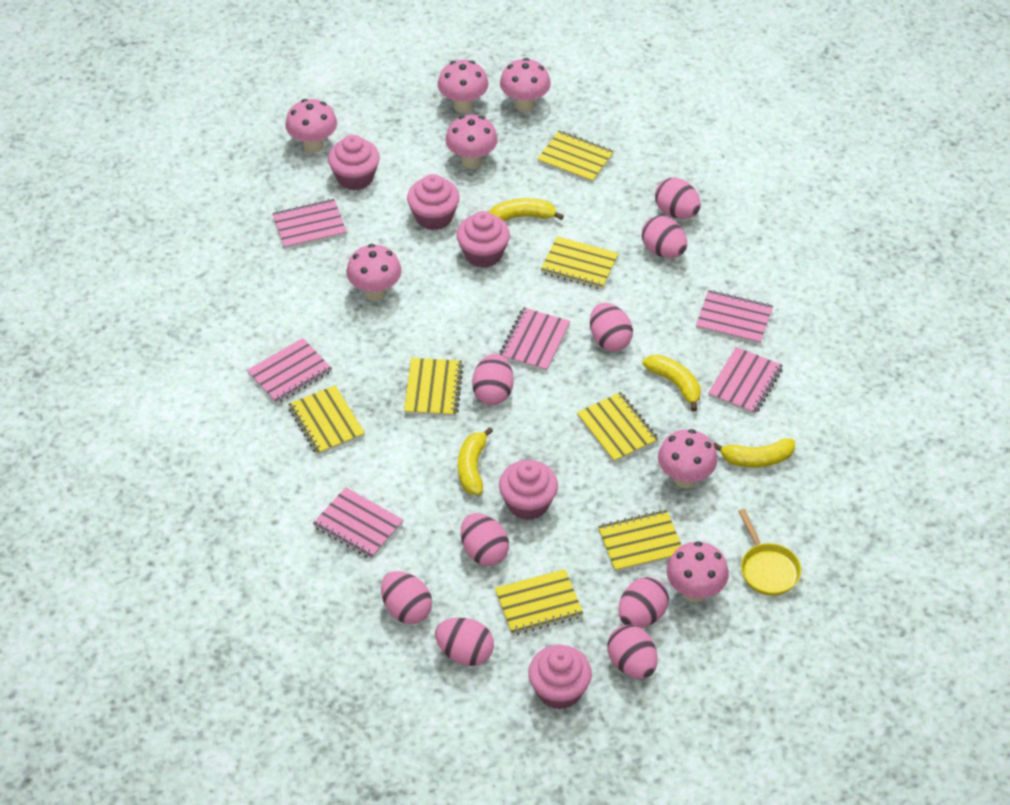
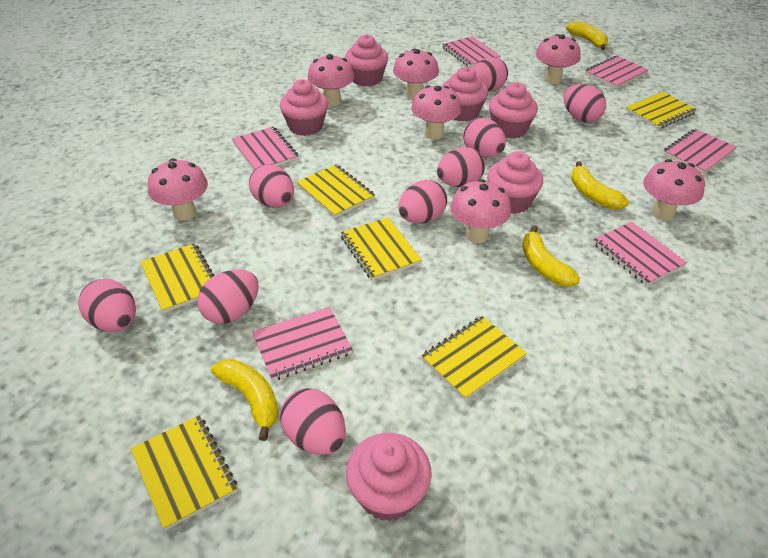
pink cupcake: 5 -> 6
yellow notebook: 7 -> 6
yellow pan: 1 -> 0

